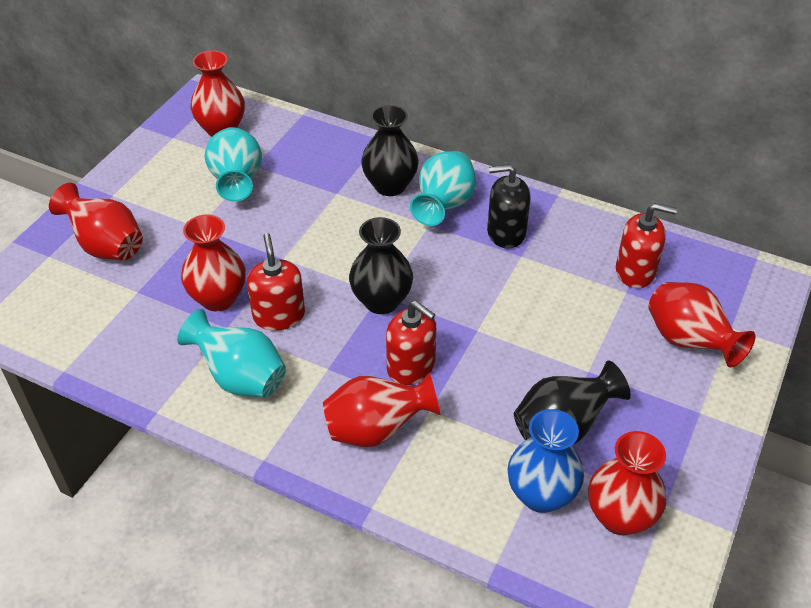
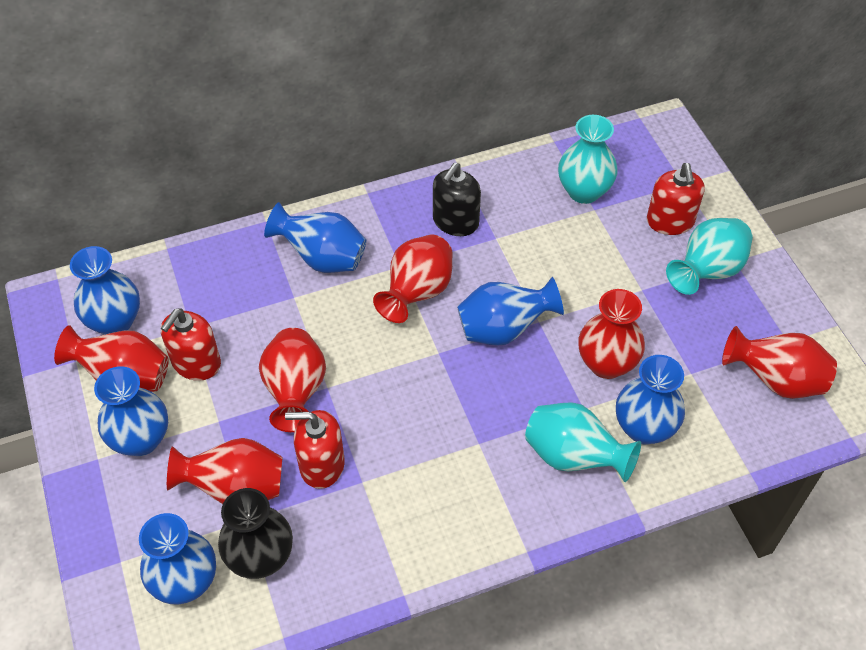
black vase: 3 -> 1
blue vase: 1 -> 6

